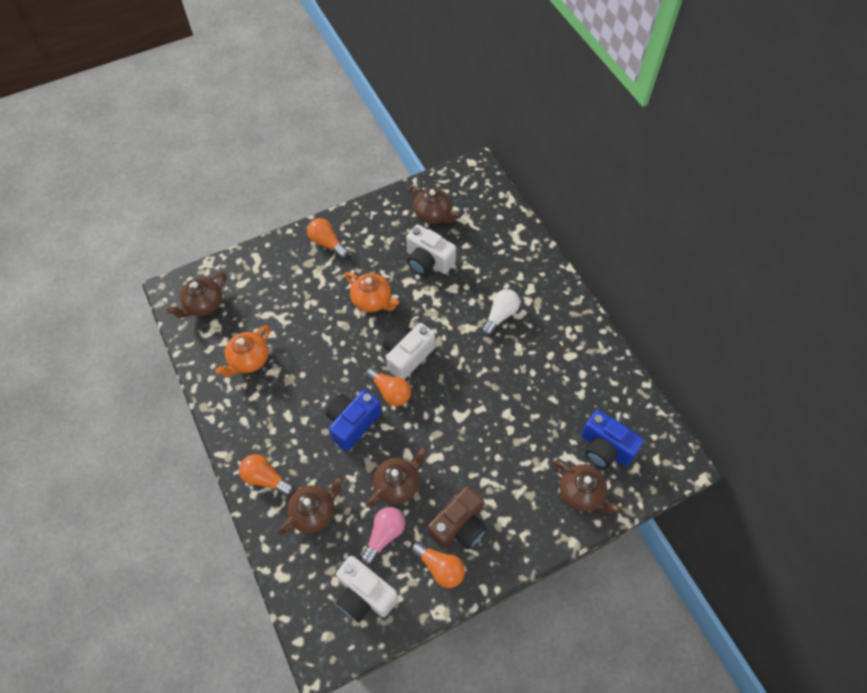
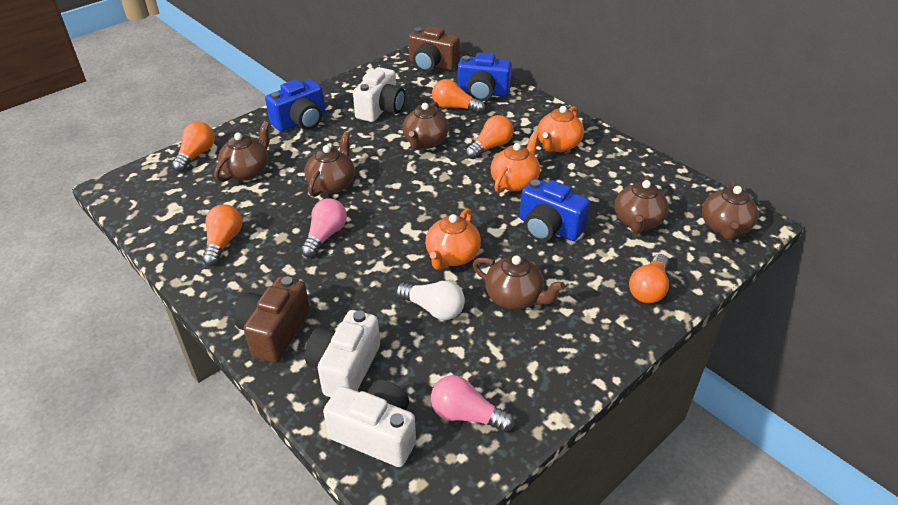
blue camera: 2 -> 3
brown camera: 1 -> 2
brown teapot: 5 -> 6
orange light bulb: 4 -> 5
orange teapot: 2 -> 3
pink light bulb: 1 -> 2

